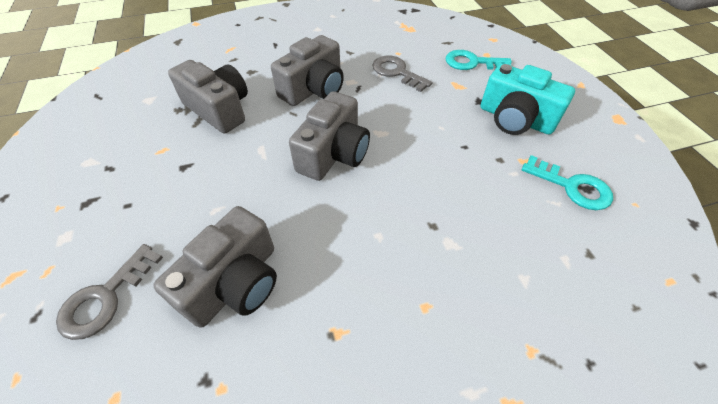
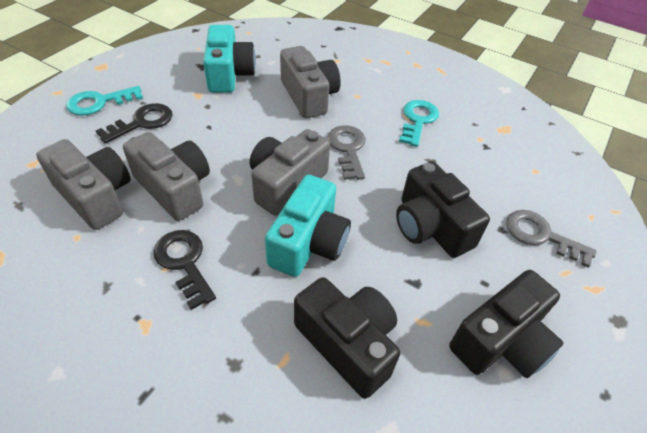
black camera: 0 -> 3
black key: 0 -> 2
turquoise camera: 1 -> 2

